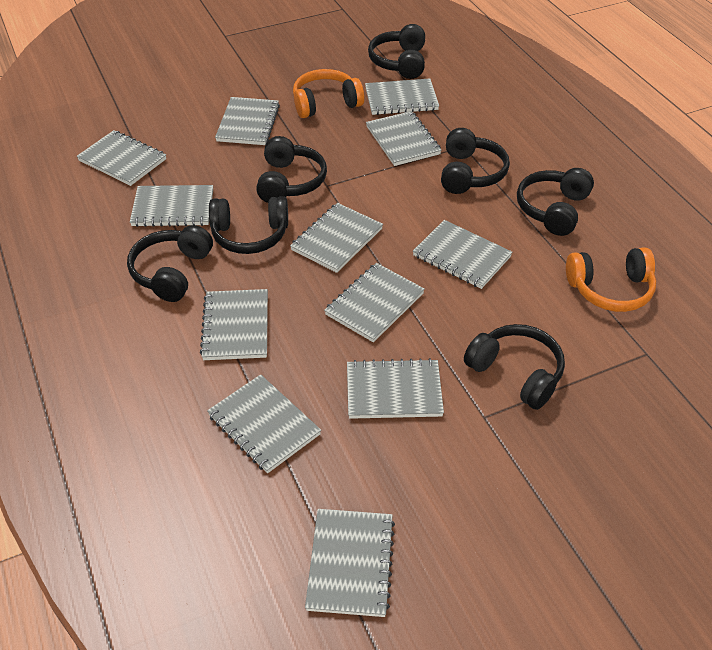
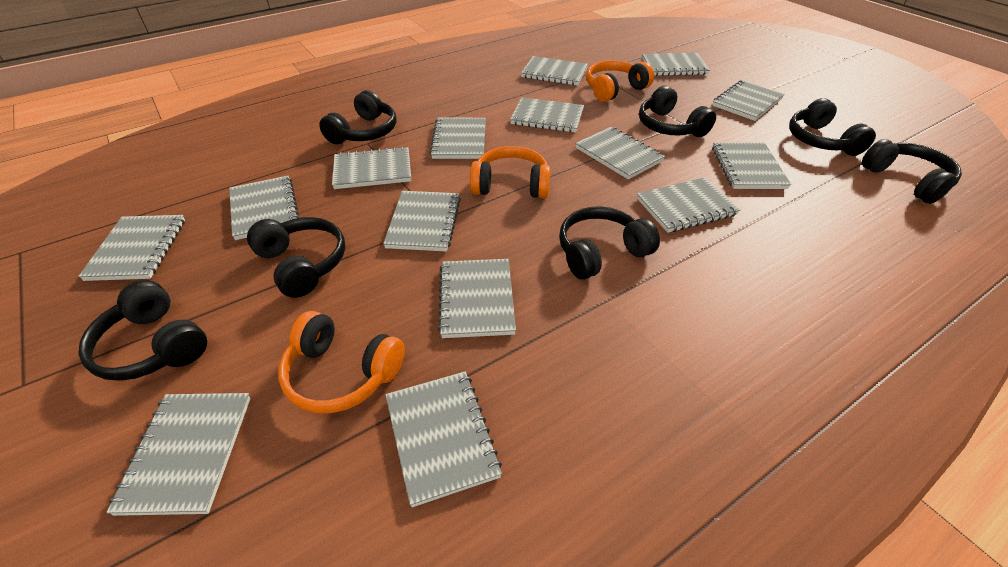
grey notebook: 12 -> 15
orange headphones: 2 -> 3

